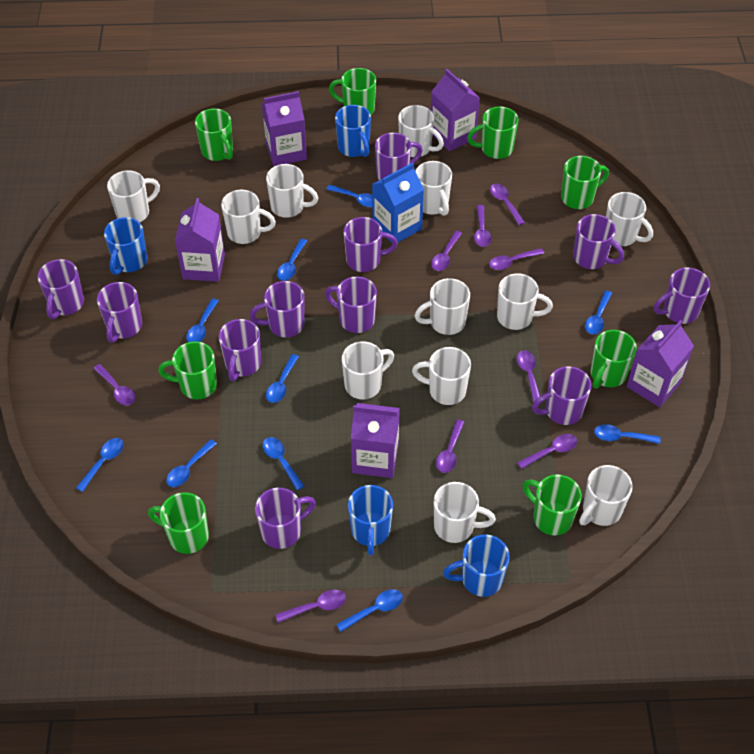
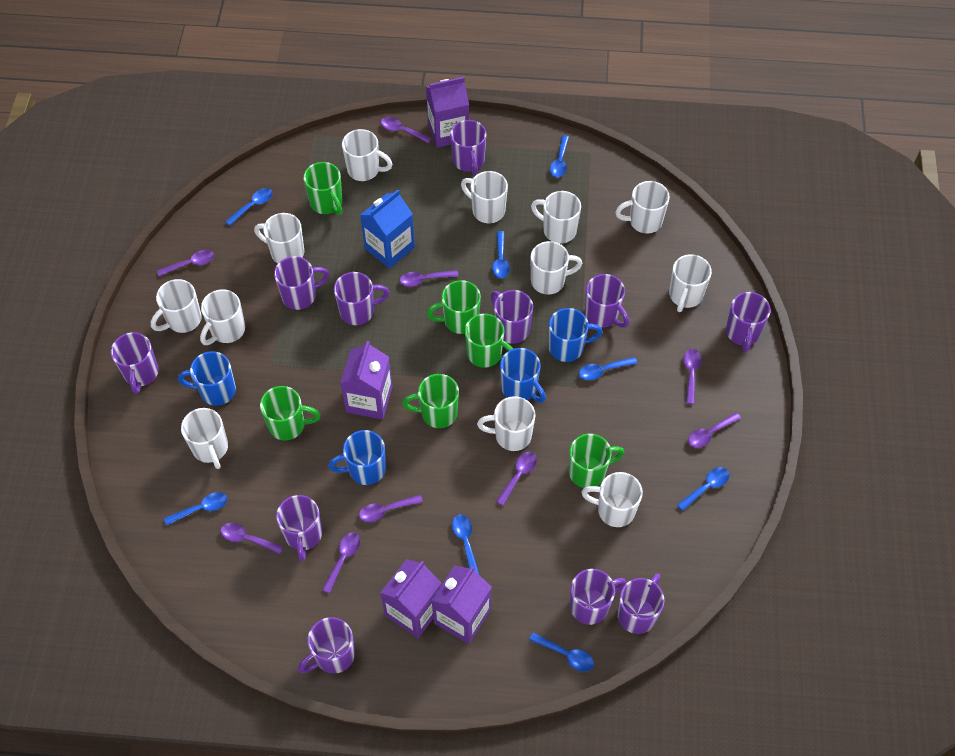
blue spoon: 10 -> 8
green mug: 8 -> 6
purple carton: 5 -> 4

